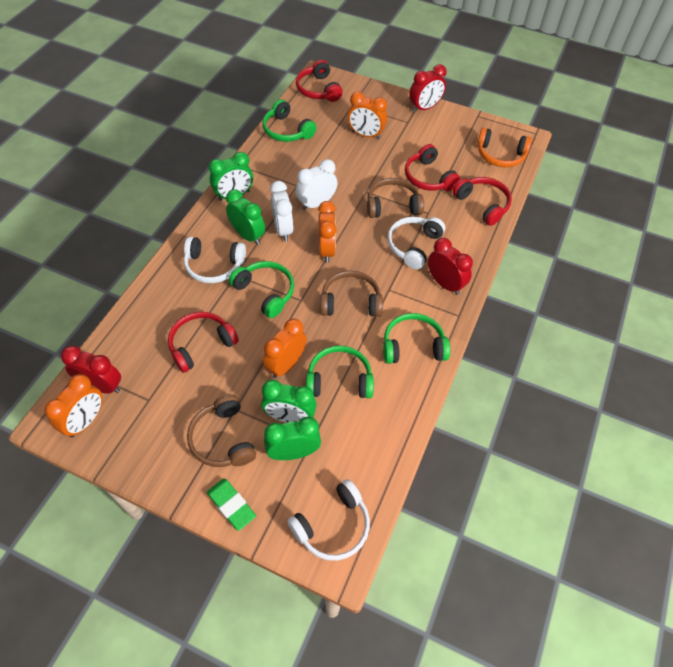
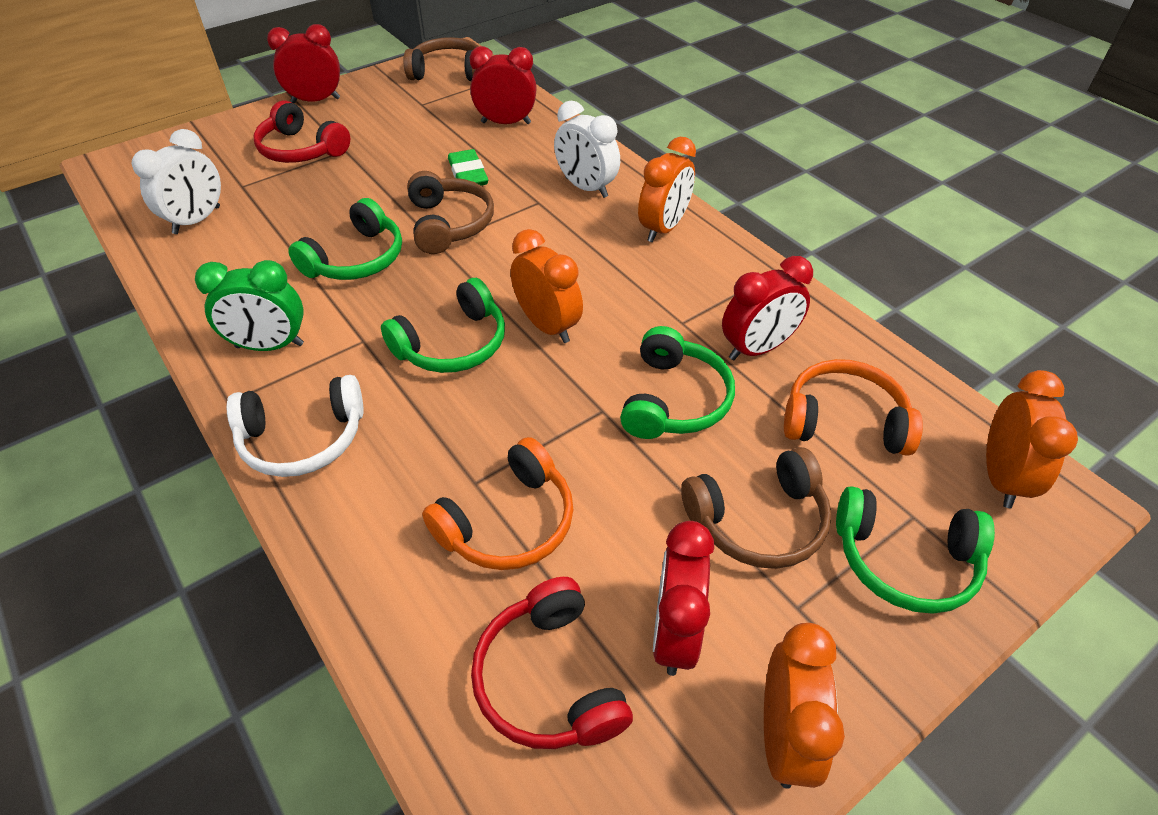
green clock: 4 -> 1
orange headphones: 1 -> 2
red clock: 3 -> 4
red headphones: 4 -> 2
white headphones: 3 -> 1

